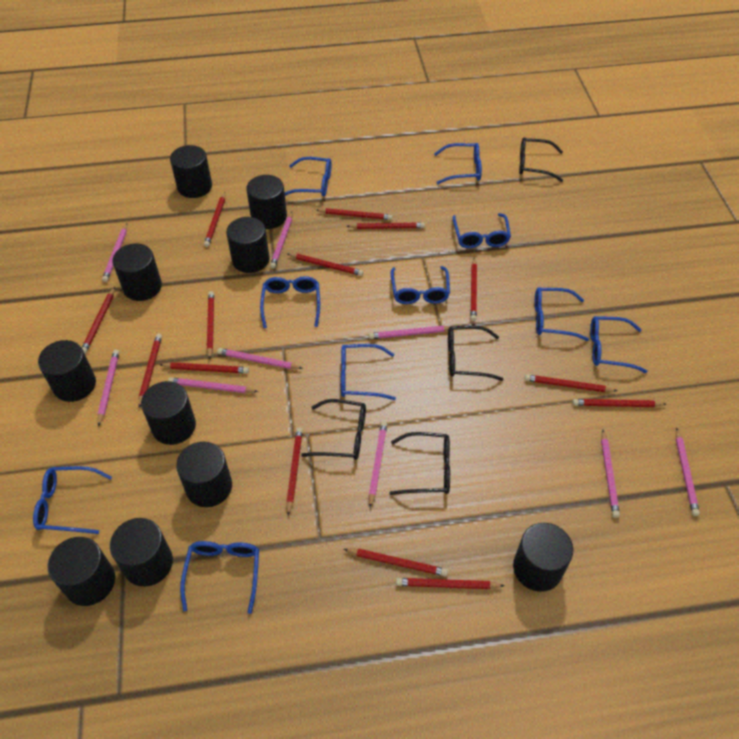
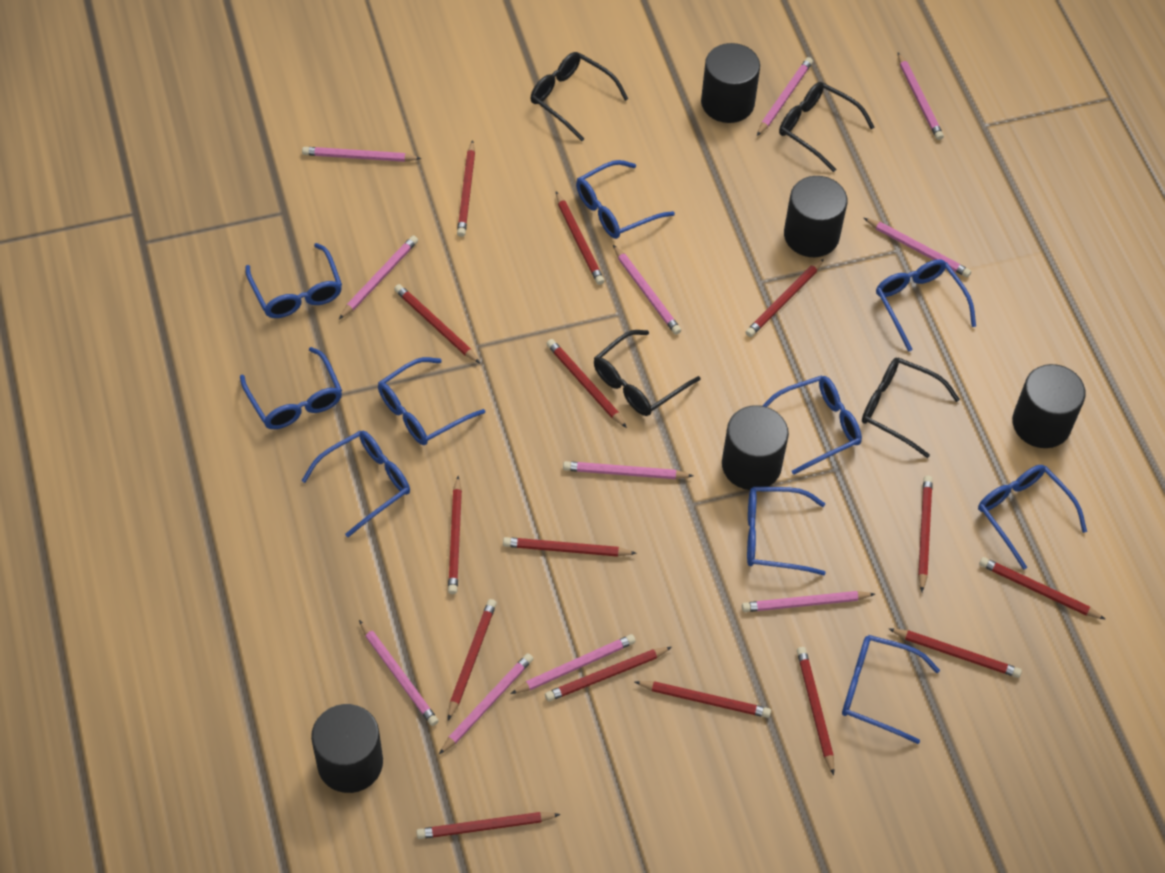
black cylinder: 10 -> 5
pink pencil: 9 -> 11
red pencil: 14 -> 15

